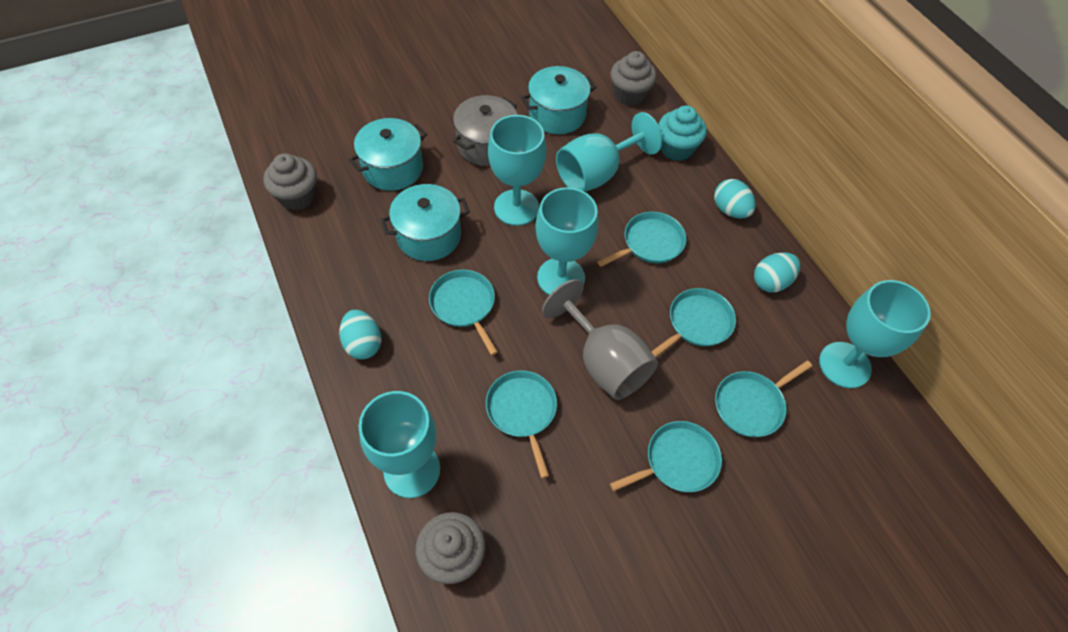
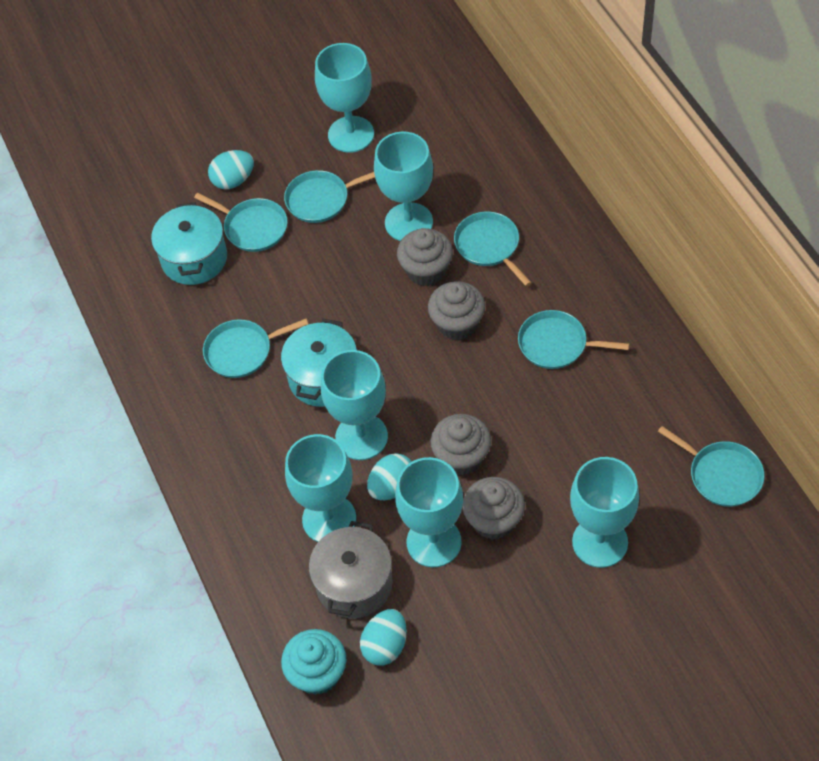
grey cupcake: 3 -> 4
grey goblet: 1 -> 0
turquoise goblet: 5 -> 6
turquoise pot: 3 -> 2

